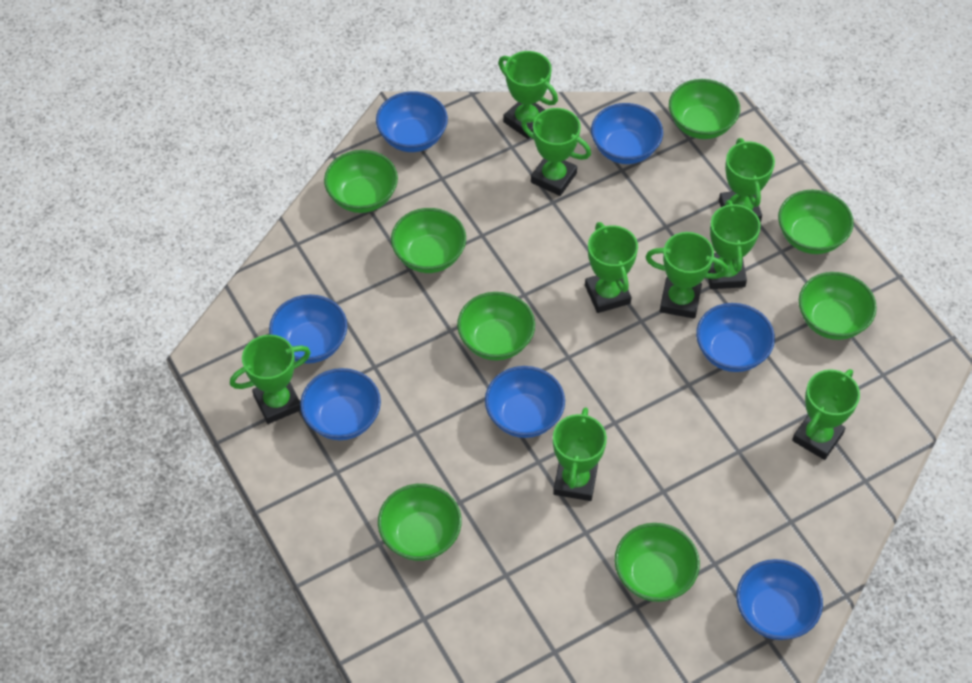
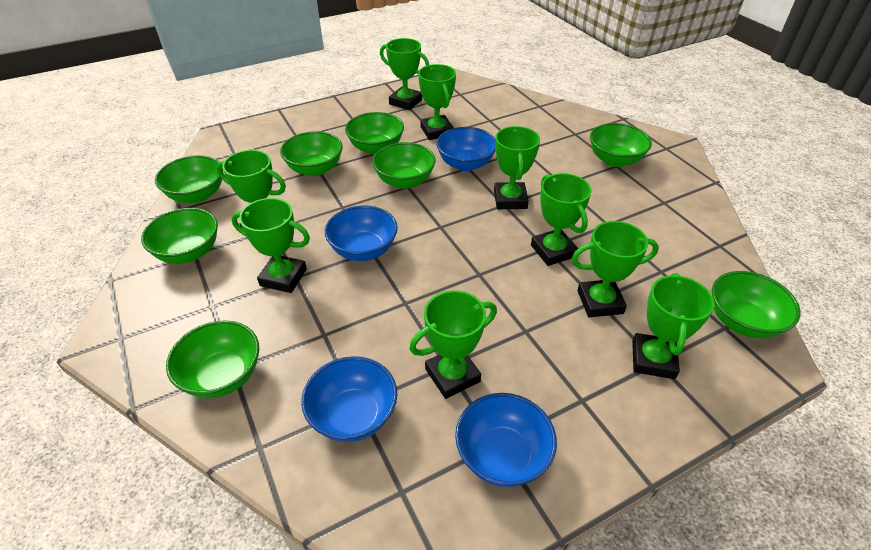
blue bowl: 7 -> 4

